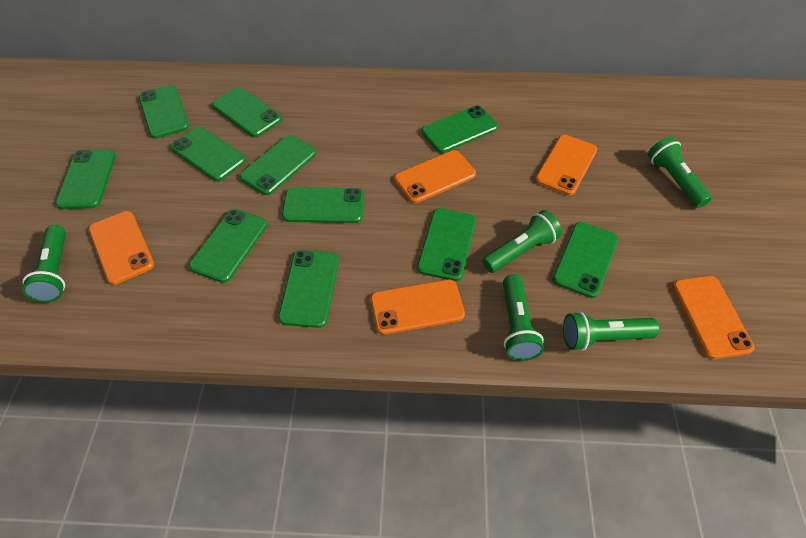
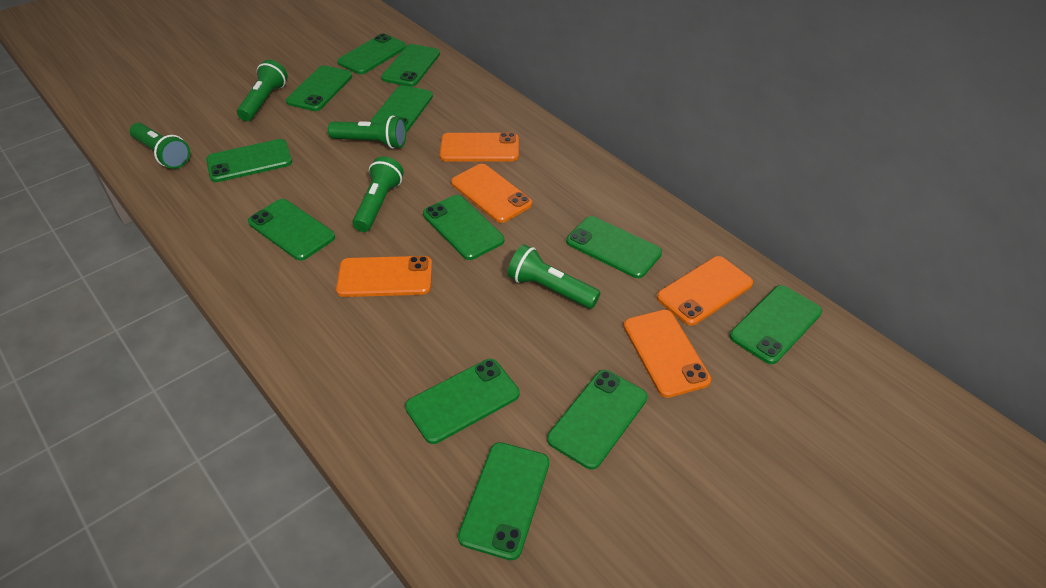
green phone: 11 -> 12

